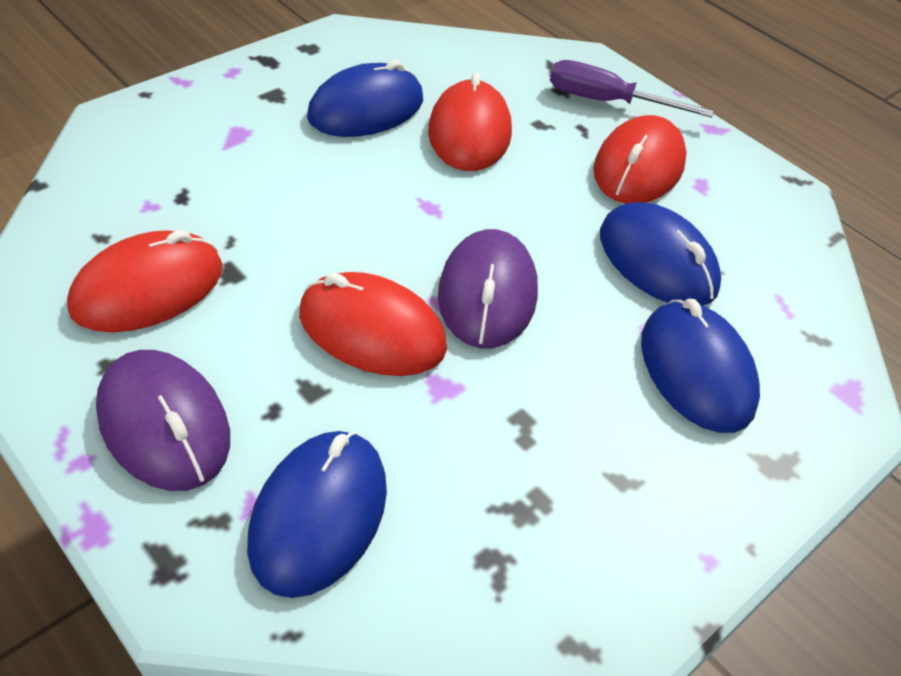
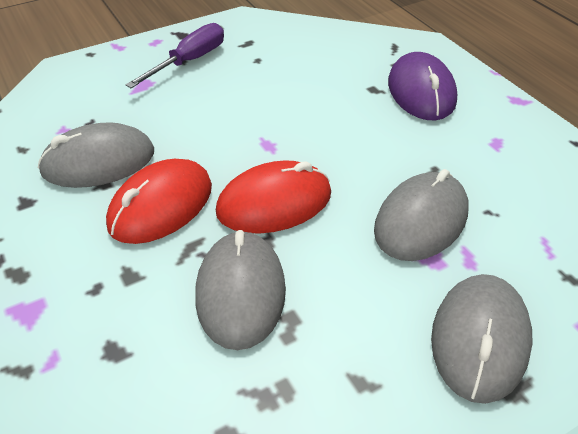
blue mouse: 4 -> 0
grey mouse: 0 -> 4
purple mouse: 2 -> 1
red mouse: 4 -> 2

